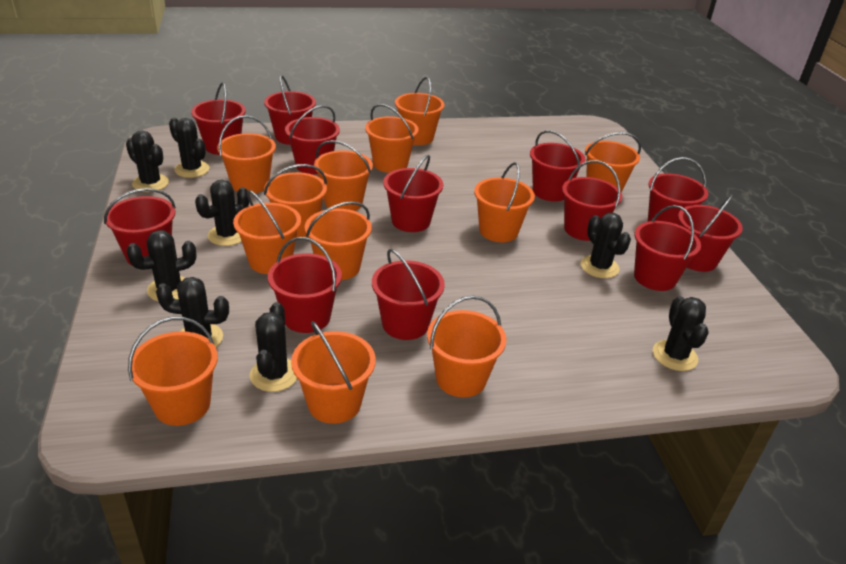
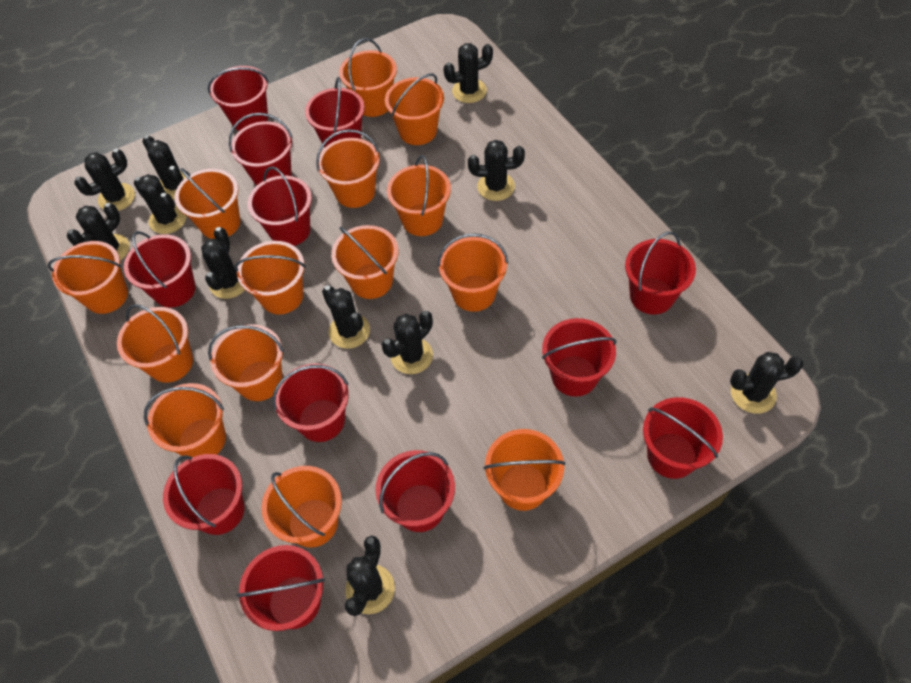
black cactus: 8 -> 11
orange bucket: 12 -> 14

